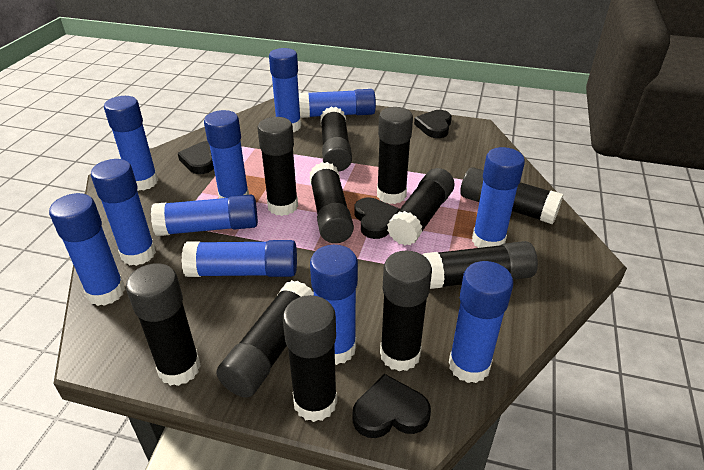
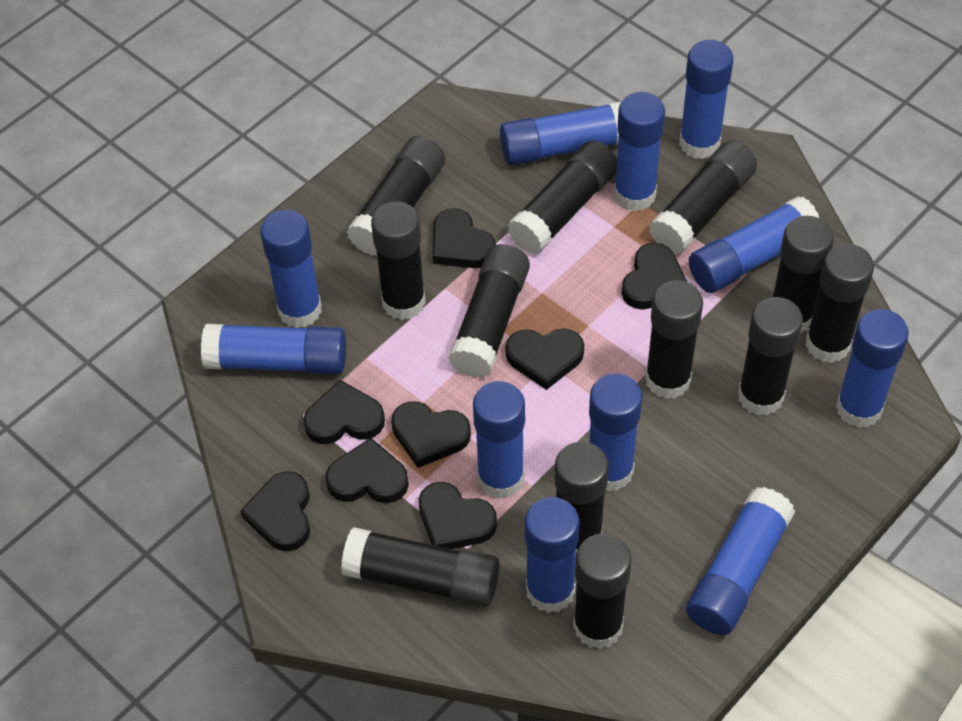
black glue stick: 11 -> 12
black heart: 4 -> 8

